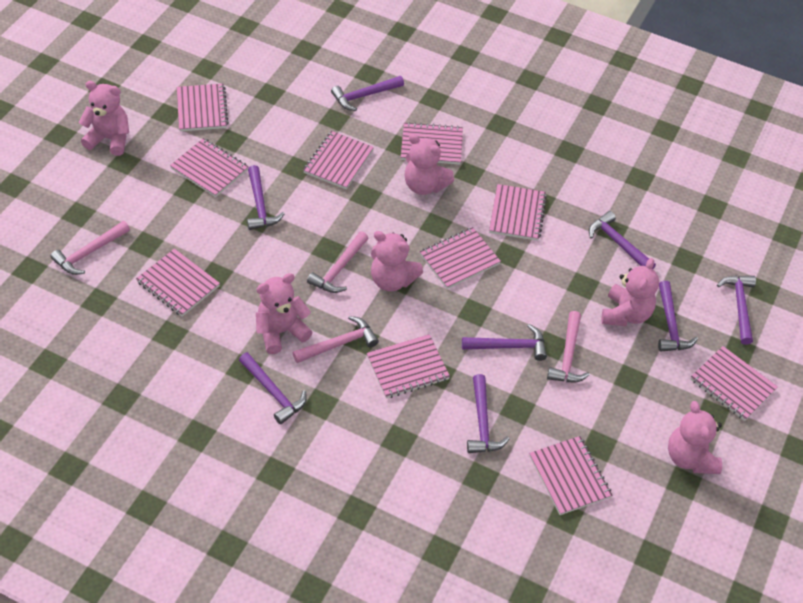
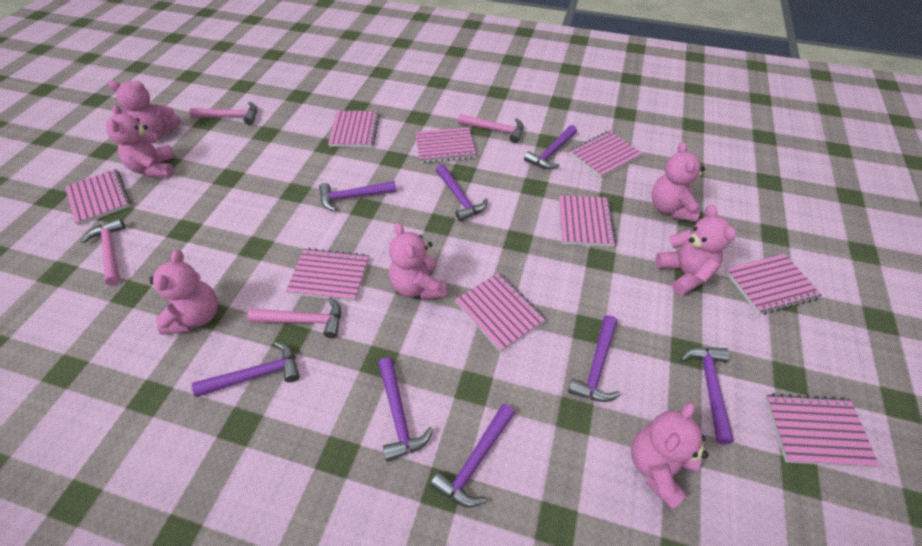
pink notebook: 10 -> 9
pink teddy bear: 6 -> 7

